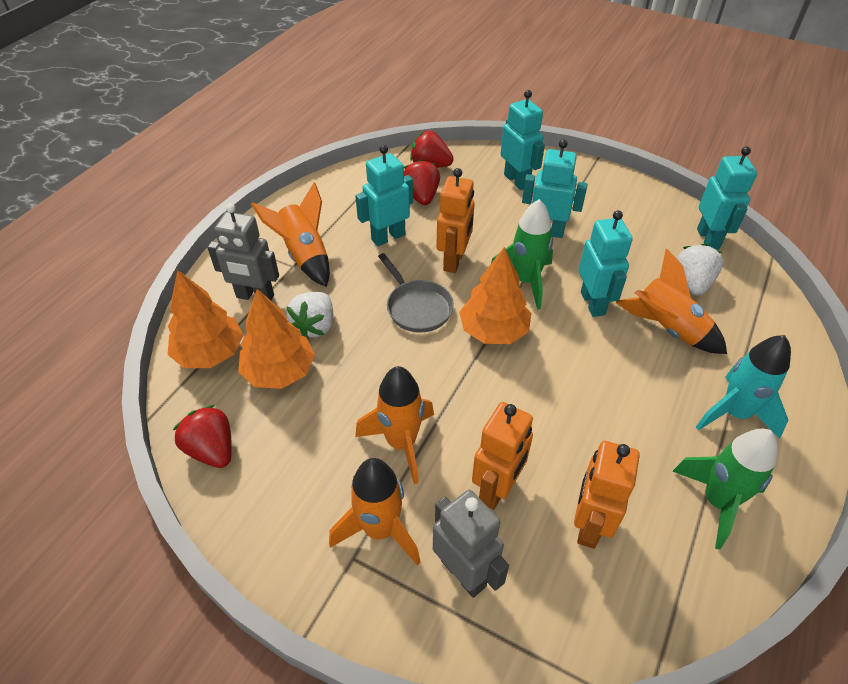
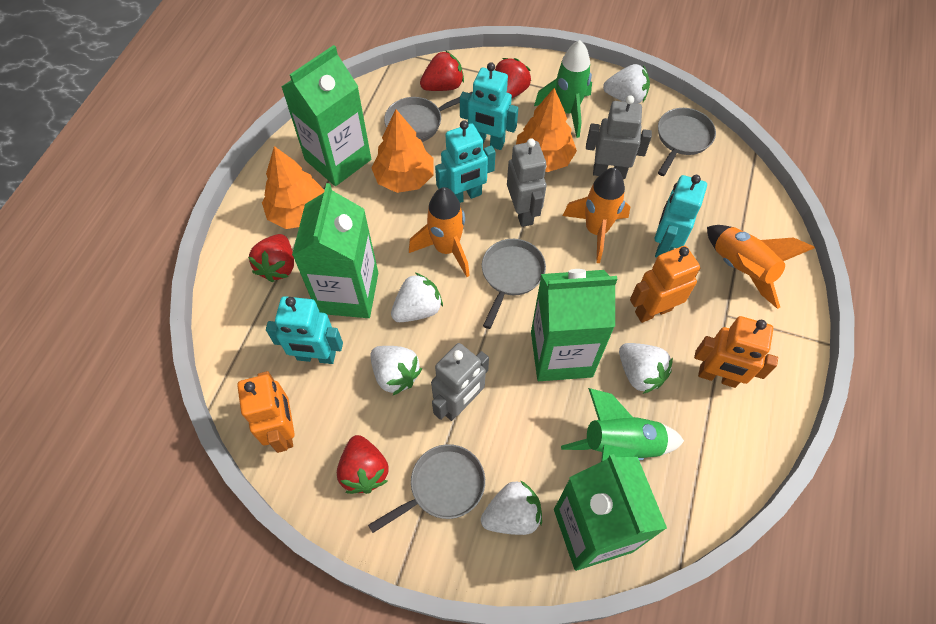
green carton: 0 -> 4
grey pan: 1 -> 4
grey robot: 2 -> 3
orange rocket: 4 -> 3
red strawberry: 3 -> 4
turquoise robot: 5 -> 4
turquoise rocket: 1 -> 0
white strawberry: 2 -> 5

